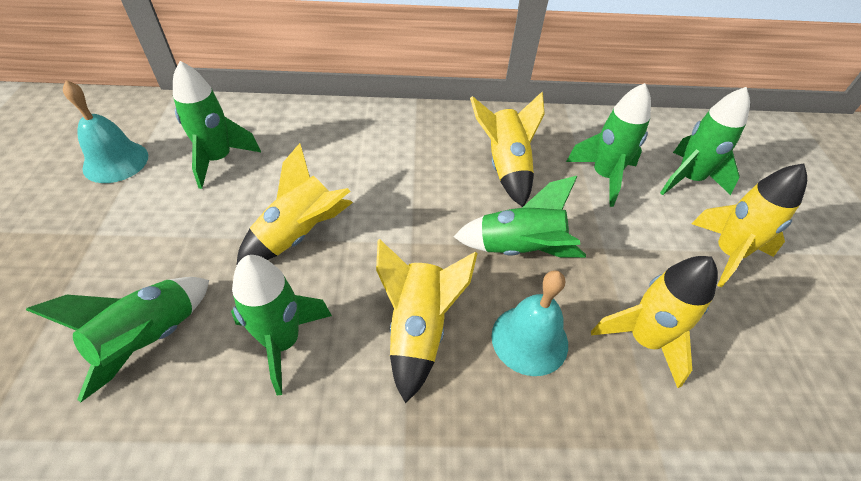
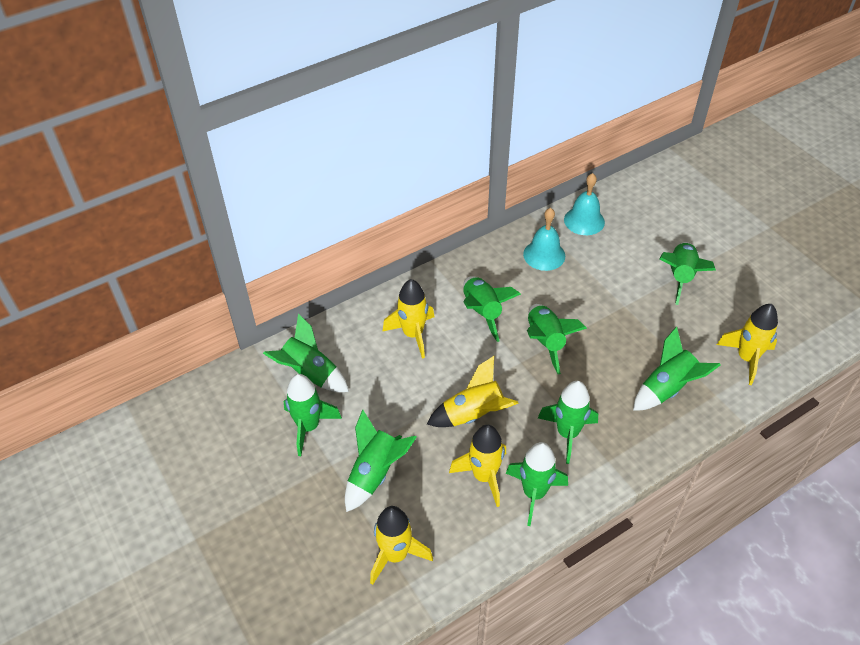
green rocket: 6 -> 9

